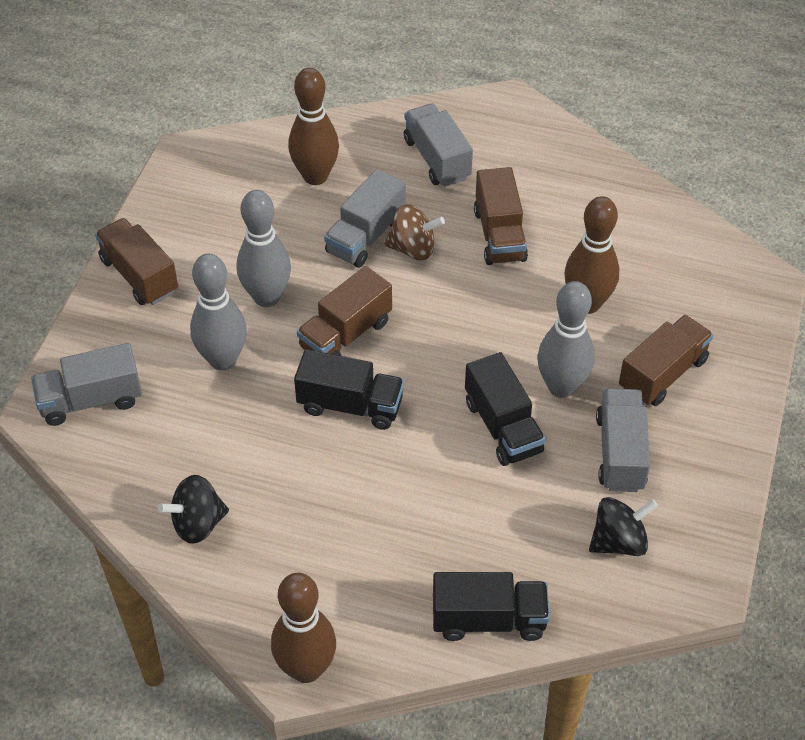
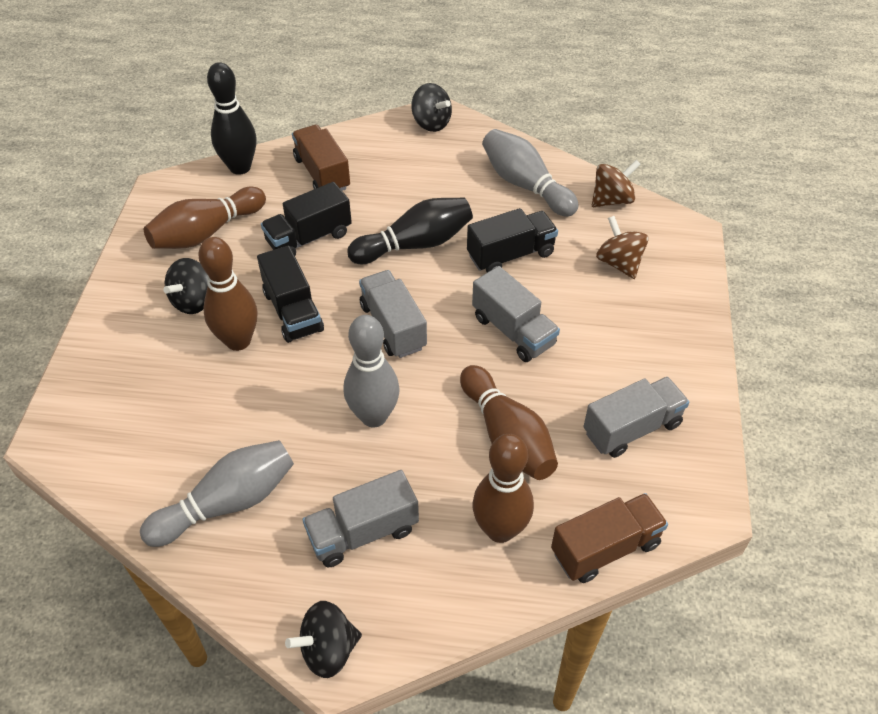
black bowling pin: 0 -> 2
black spinning top: 2 -> 3
brown bowling pin: 3 -> 4
brown spinning top: 1 -> 2
brown truck: 4 -> 2

